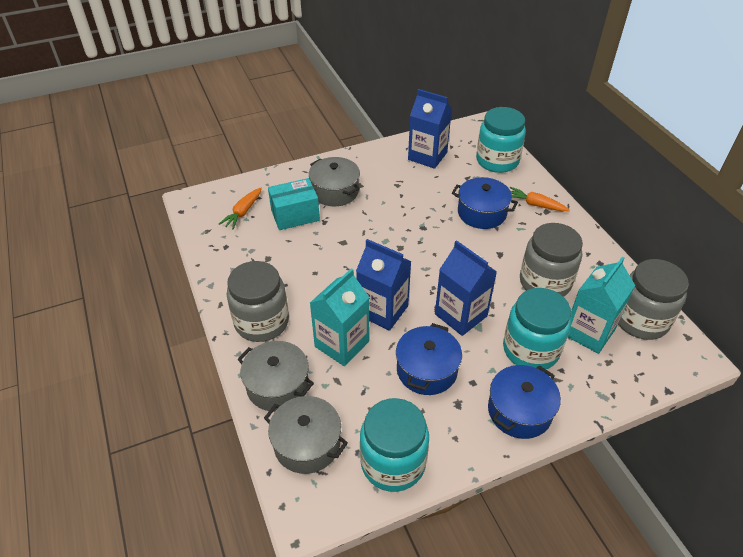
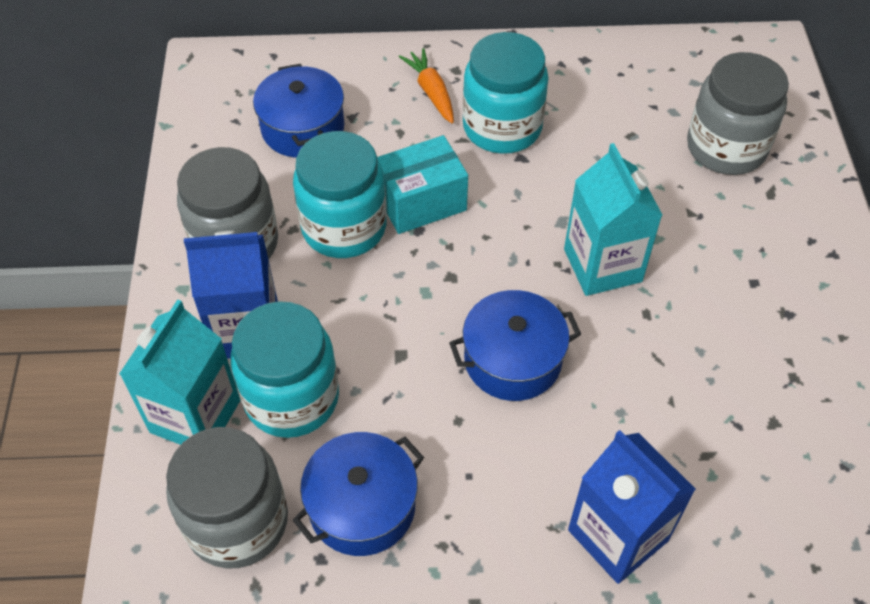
blue carton: 3 -> 2
grey pot: 3 -> 0
orange carrot: 2 -> 1

